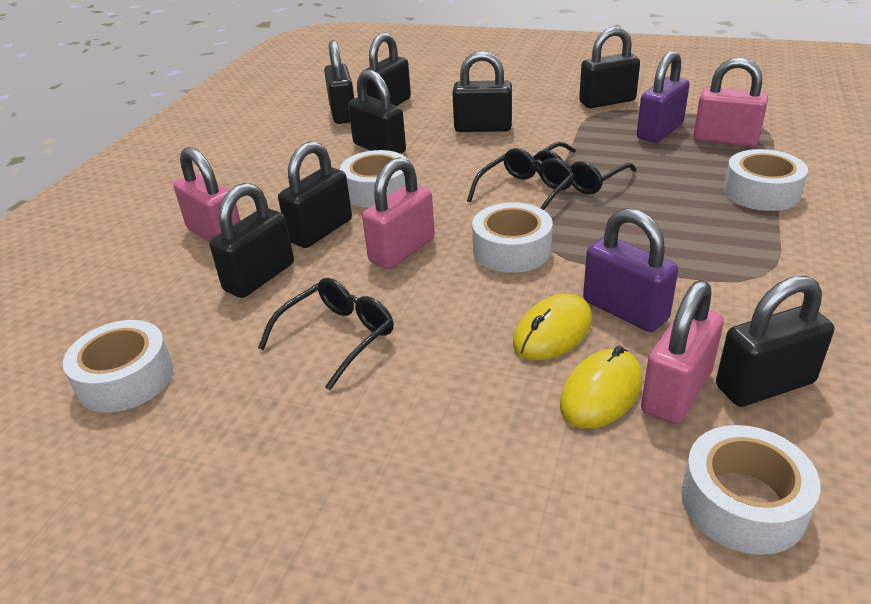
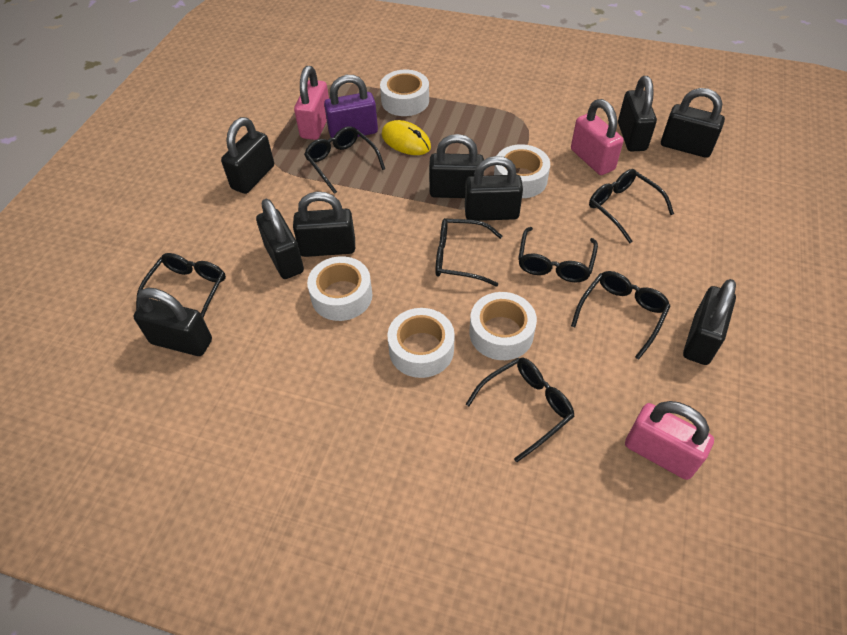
black glasses: 3 -> 7
black padlock: 8 -> 9
pink padlock: 4 -> 3
purple padlock: 2 -> 1
yellow mouse: 2 -> 1

